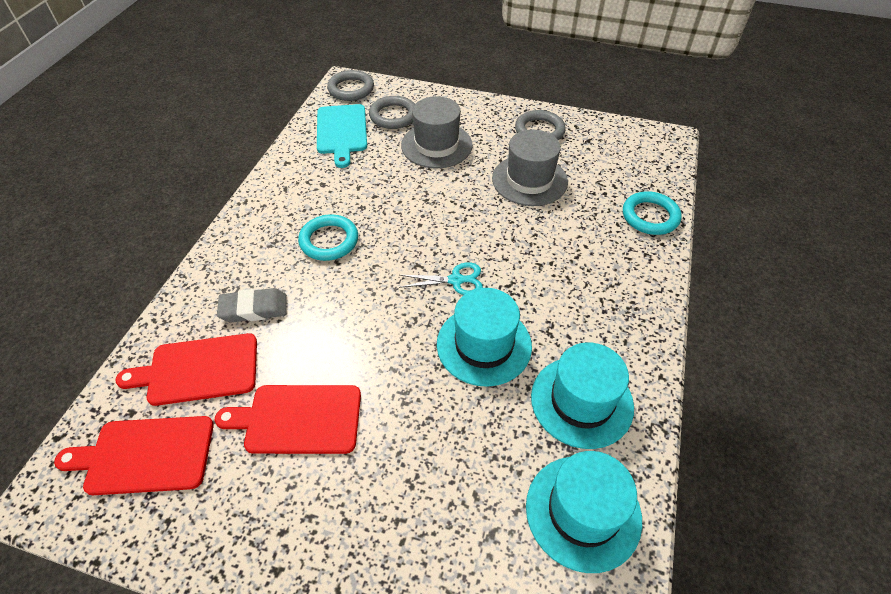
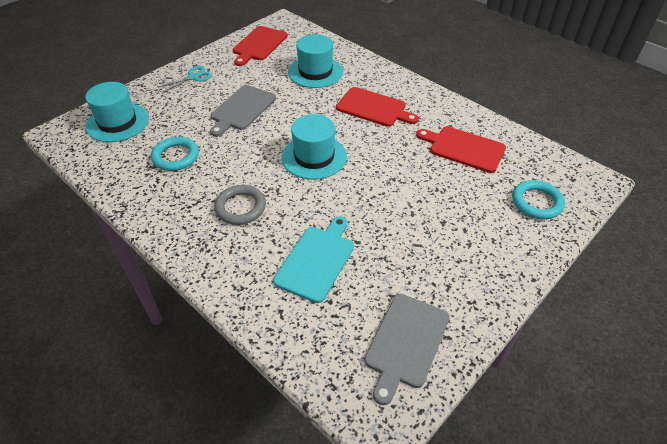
grey cutting board: 0 -> 2
grey eraser: 1 -> 0
grey hat: 2 -> 0
grey ring: 3 -> 1

